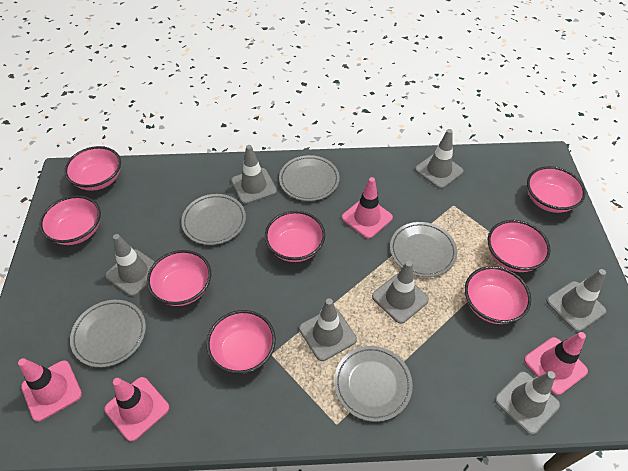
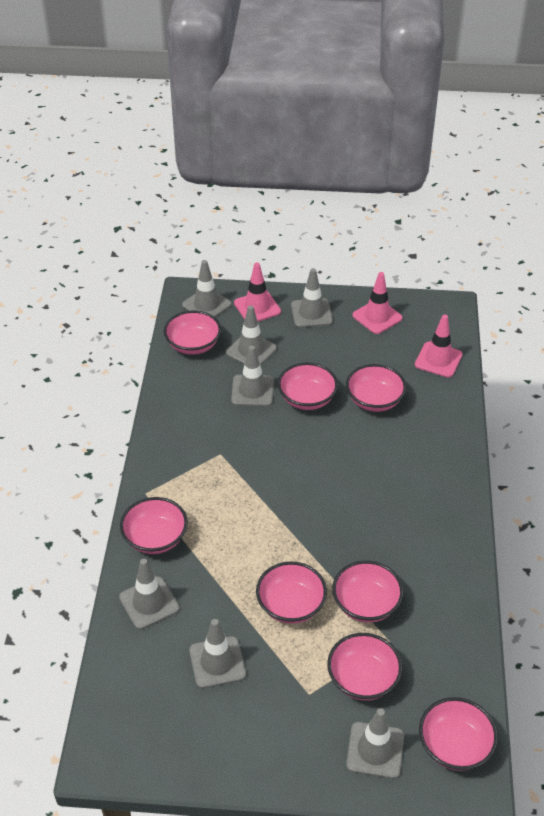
grey plate: 5 -> 0
pink traffic cone: 4 -> 3

